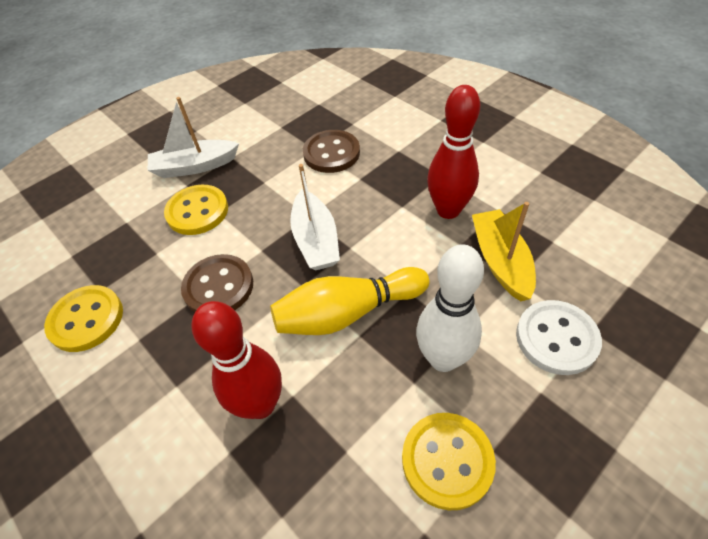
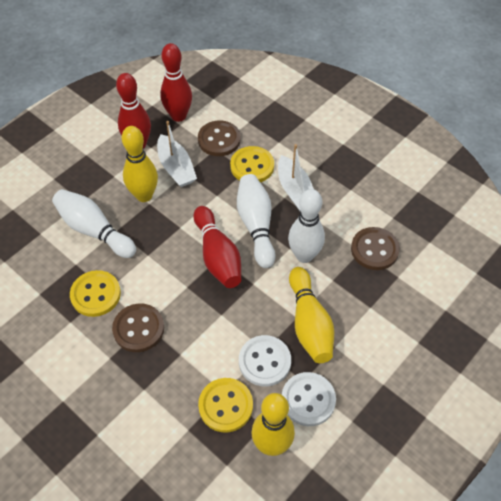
brown button: 2 -> 3
red bowling pin: 2 -> 3
white bowling pin: 1 -> 3
white button: 1 -> 2
yellow boat: 1 -> 0
yellow bowling pin: 1 -> 3

